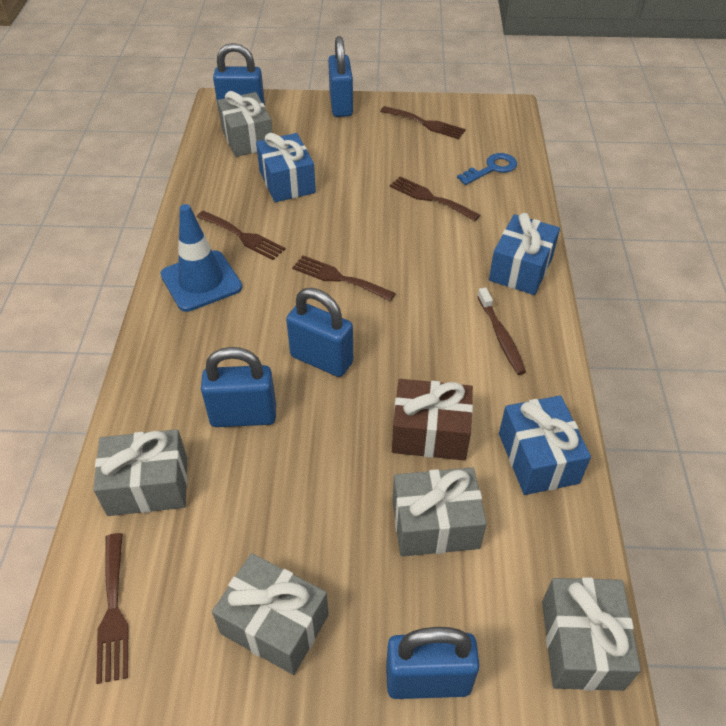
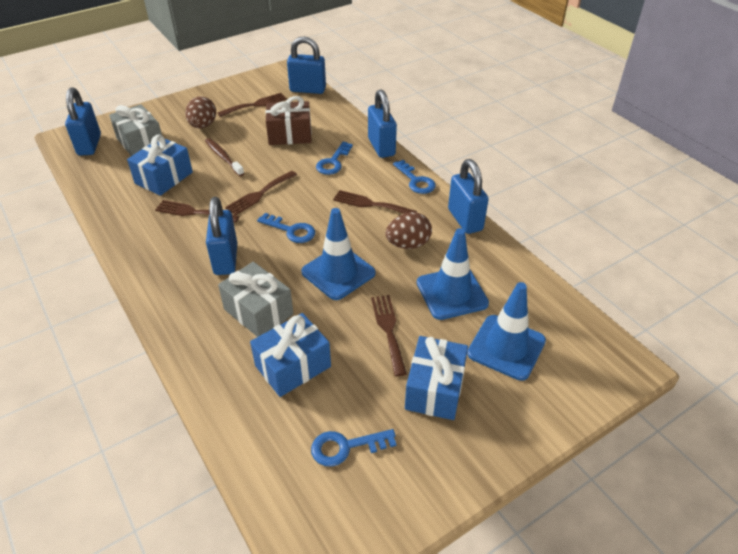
blue key: 1 -> 4
blue traffic cone: 1 -> 3
brown egg: 0 -> 2
grey gift: 5 -> 2

